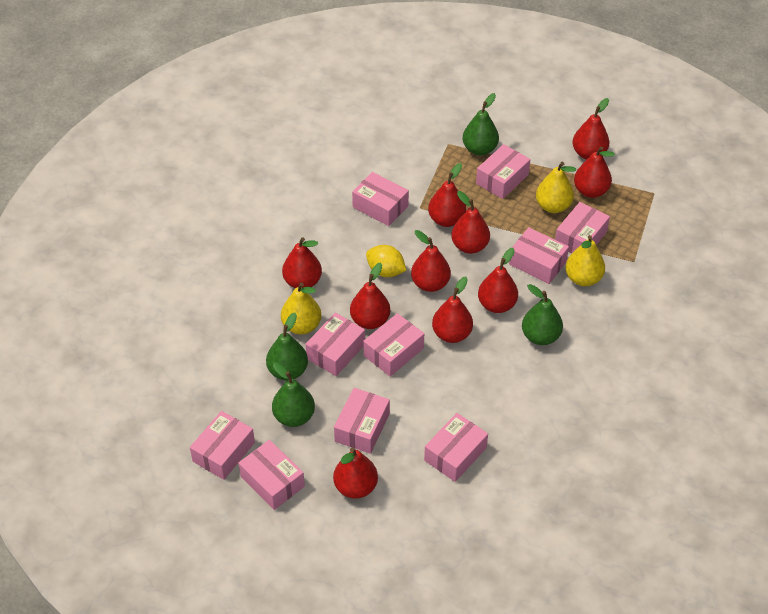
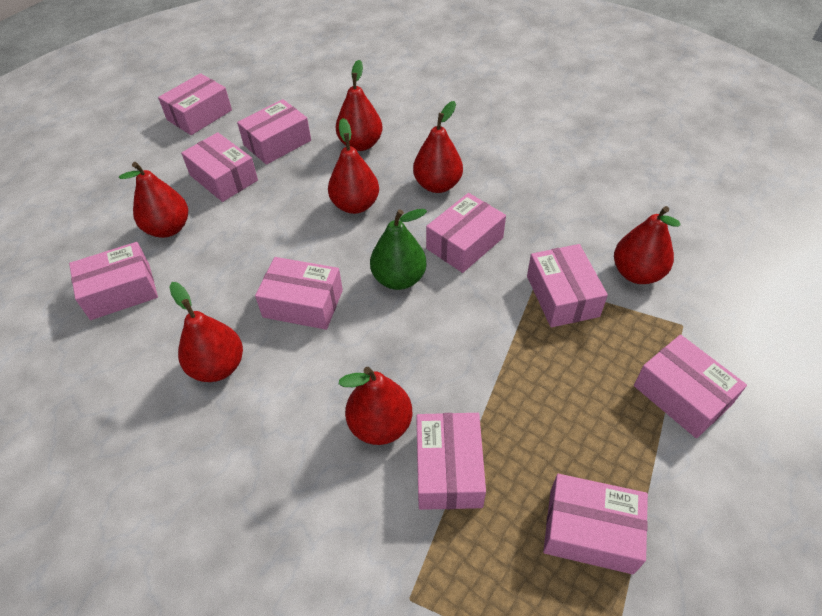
green pear: 4 -> 1
red pear: 10 -> 7
yellow lemon: 1 -> 0
yellow pear: 3 -> 0

